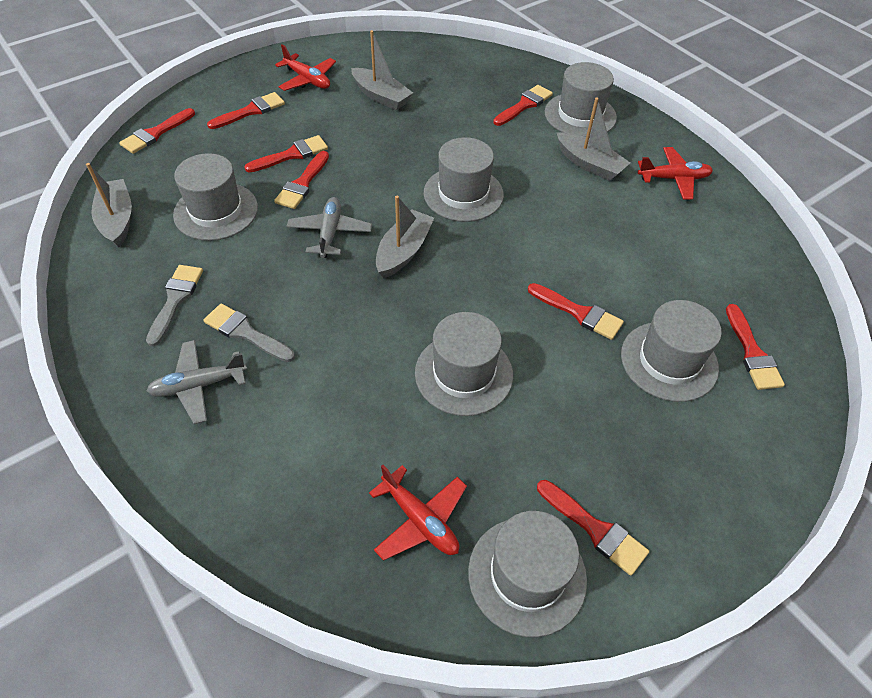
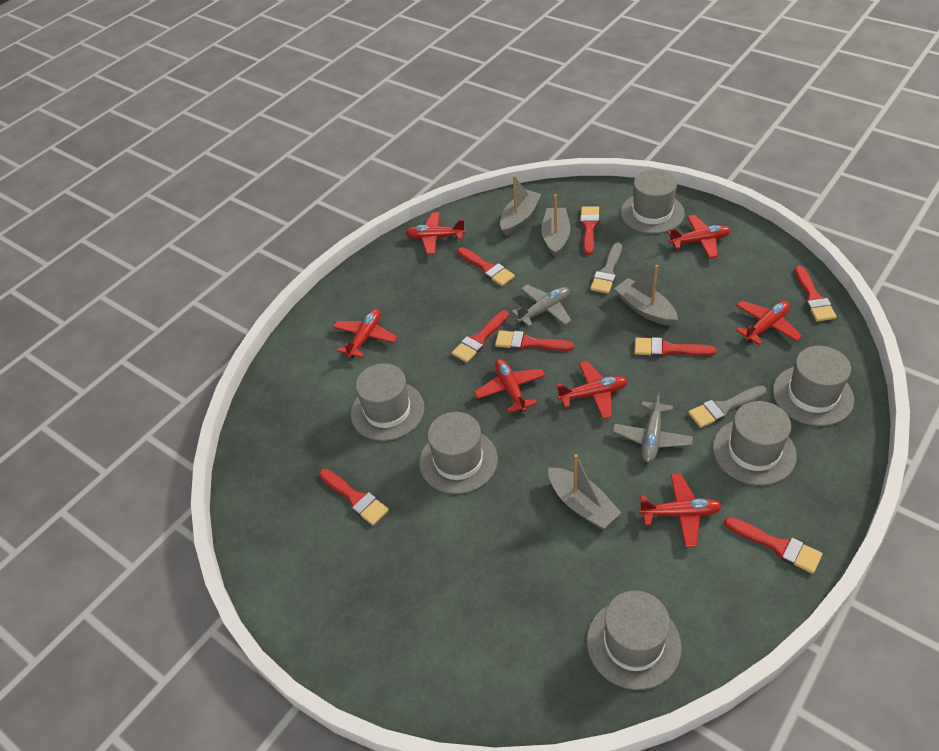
red plane: 3 -> 7

